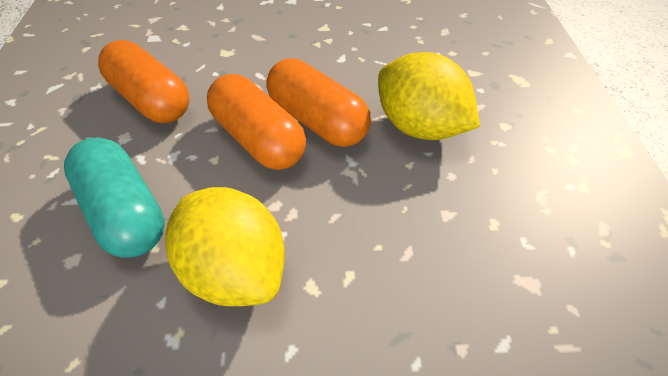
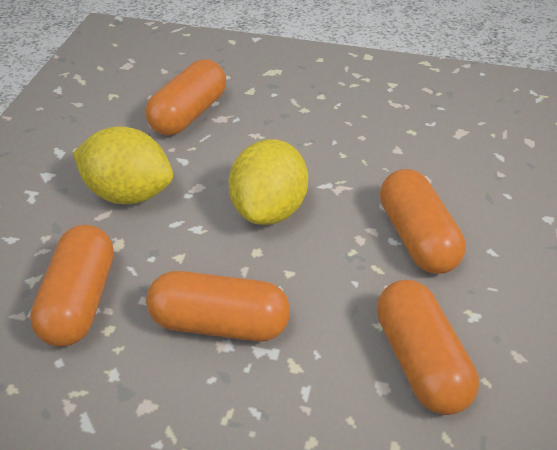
orange capsule: 3 -> 5
turquoise capsule: 1 -> 0

